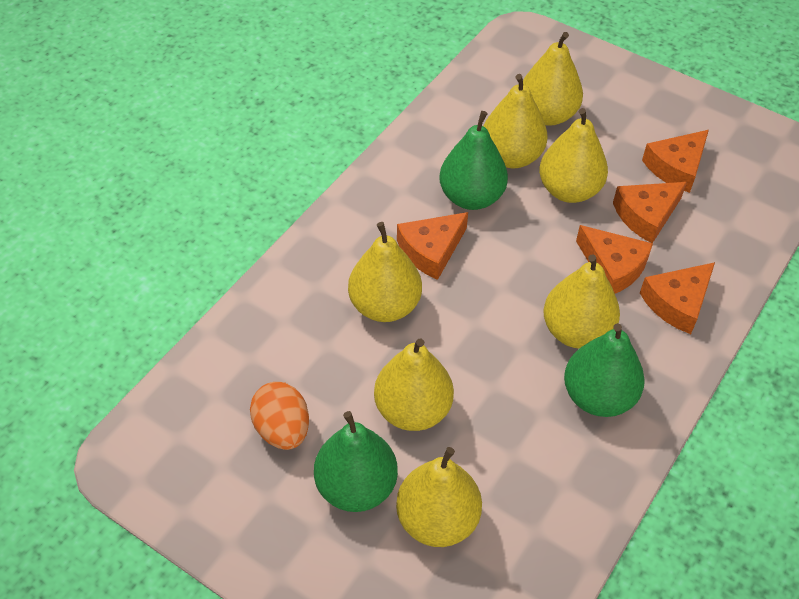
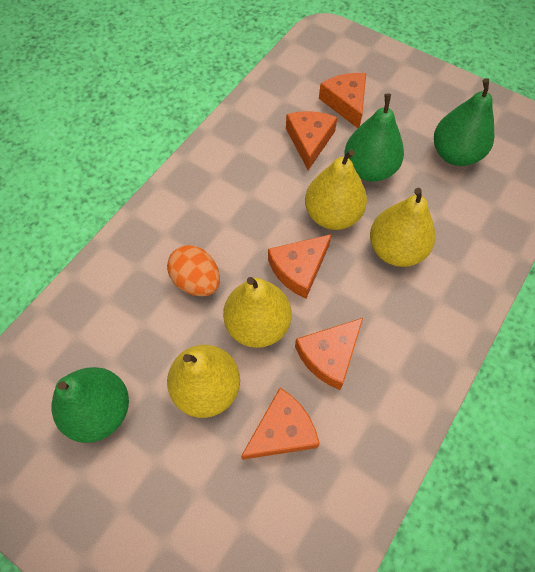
yellow pear: 7 -> 4

